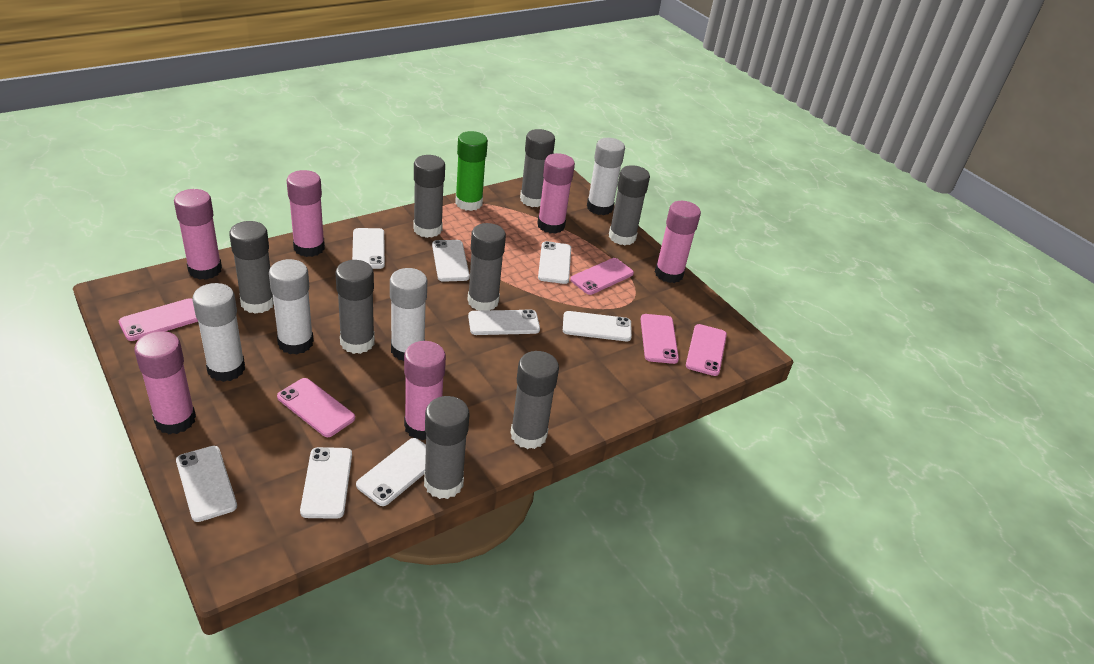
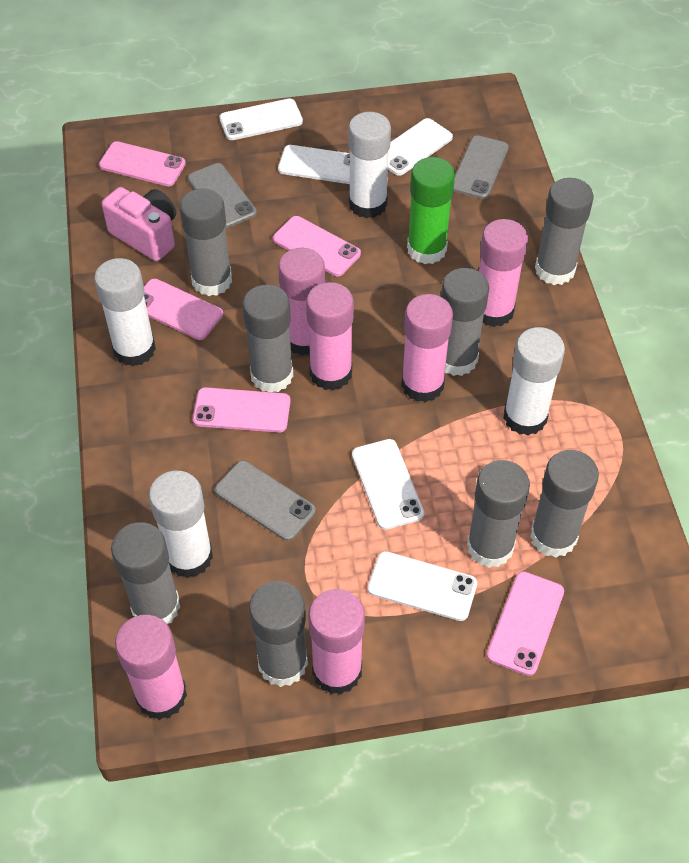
grey phone: 0 -> 3
pink camera: 0 -> 1
white phone: 8 -> 5

